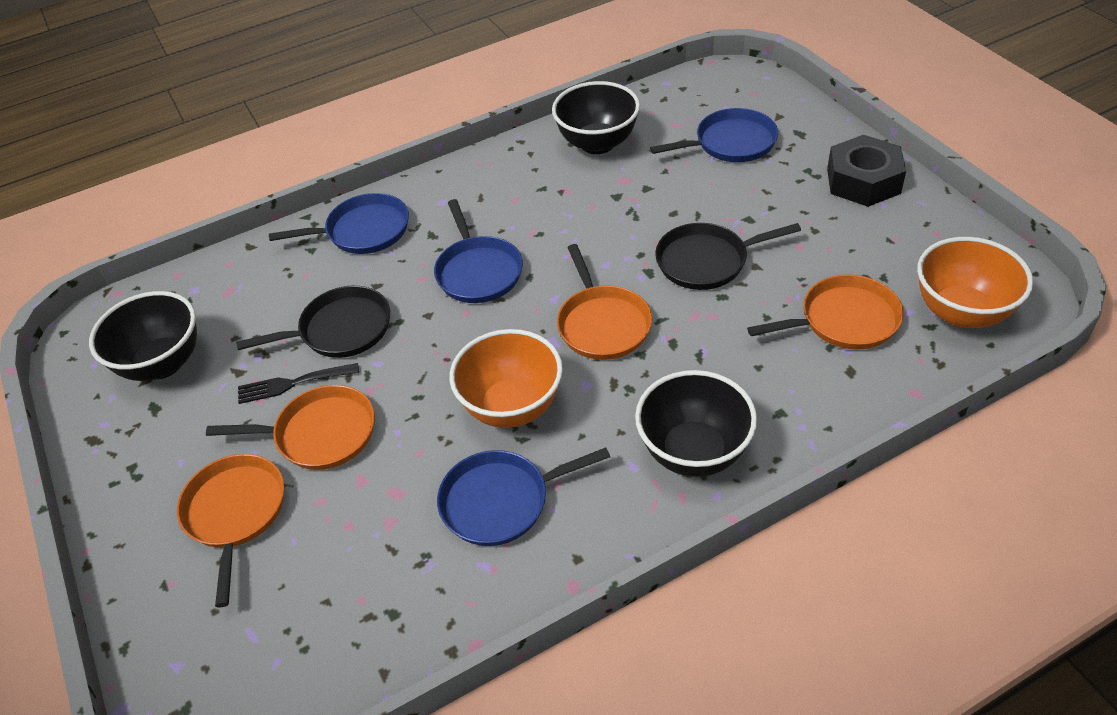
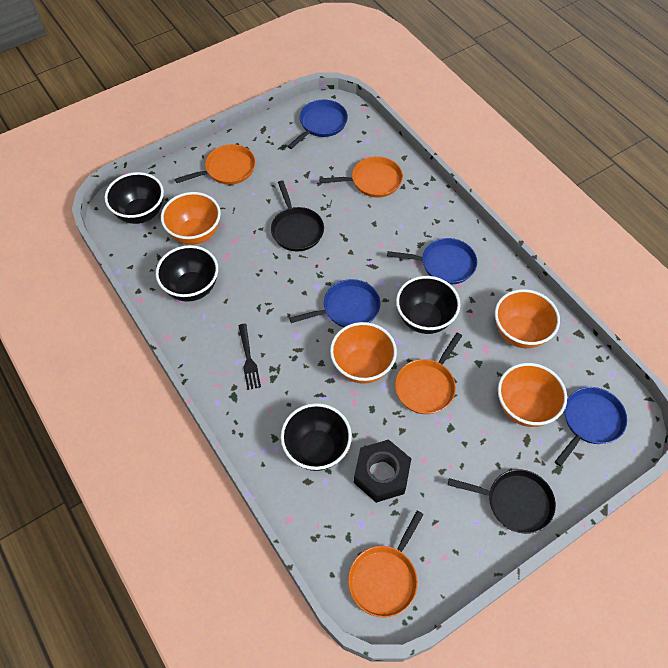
black bowl: 3 -> 4
orange bowl: 2 -> 4

